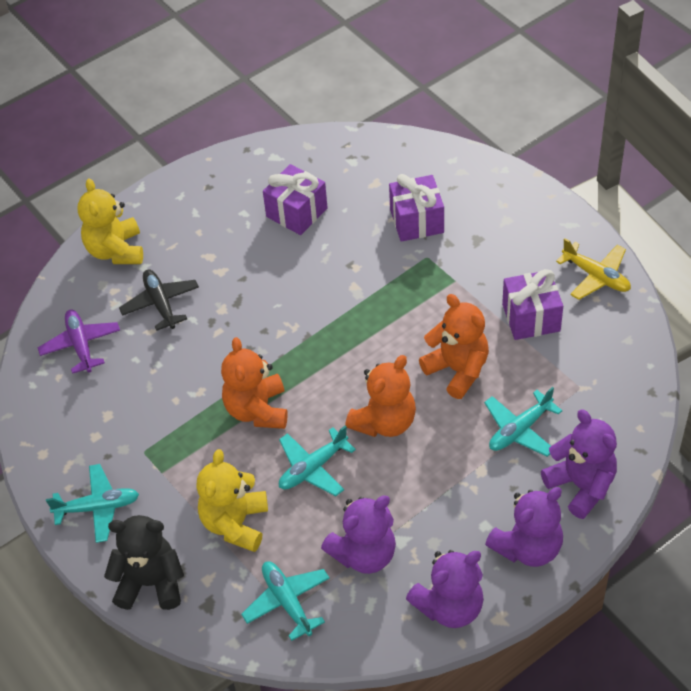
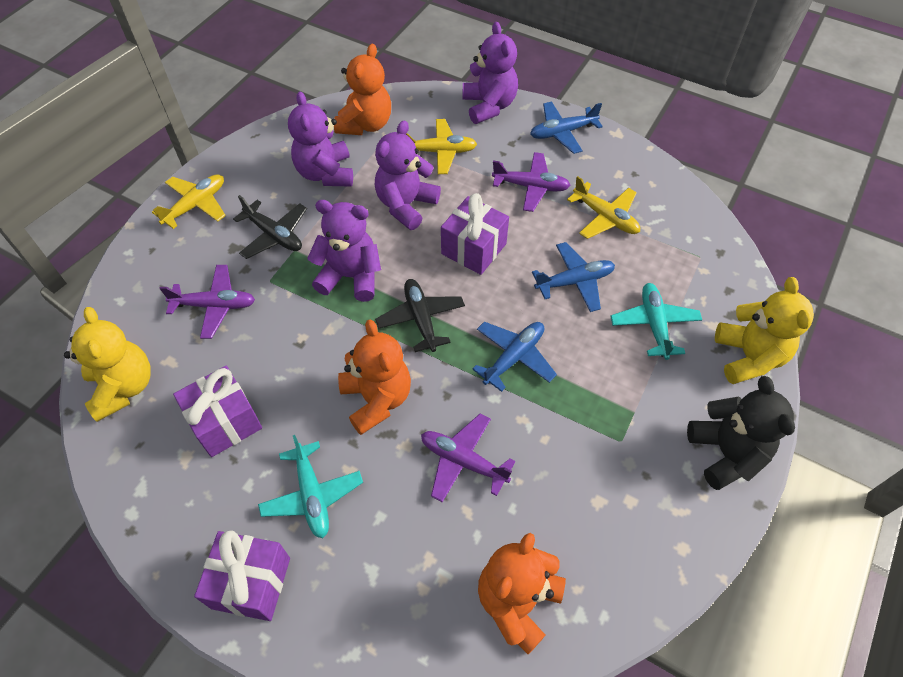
black plane: 1 -> 2
blue plane: 0 -> 3
purple plane: 1 -> 3
turquoise plane: 4 -> 2
yellow plane: 1 -> 3

